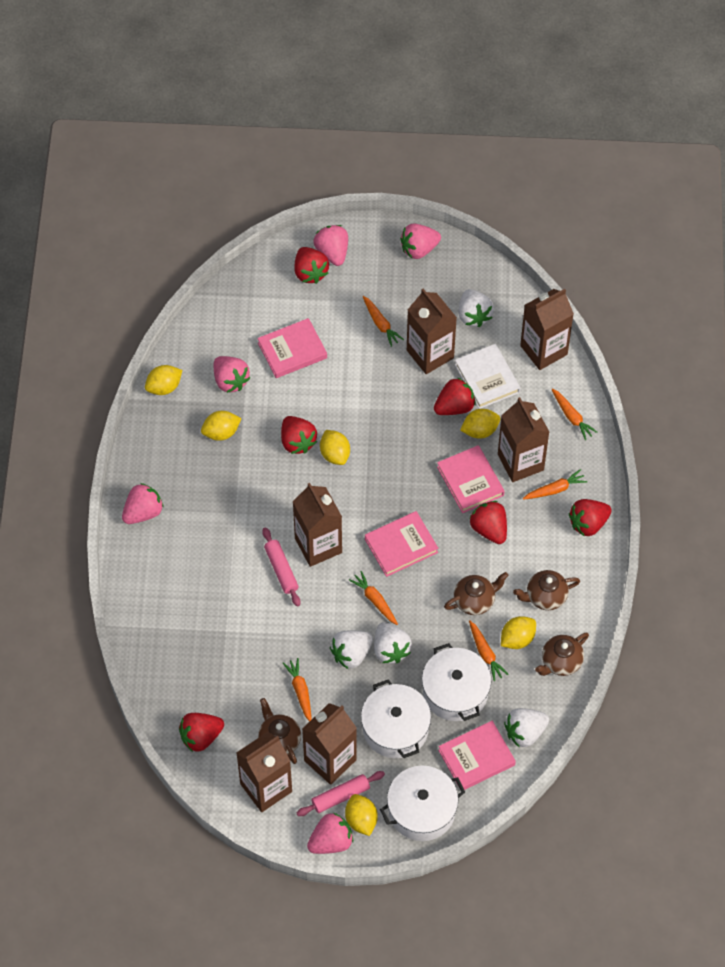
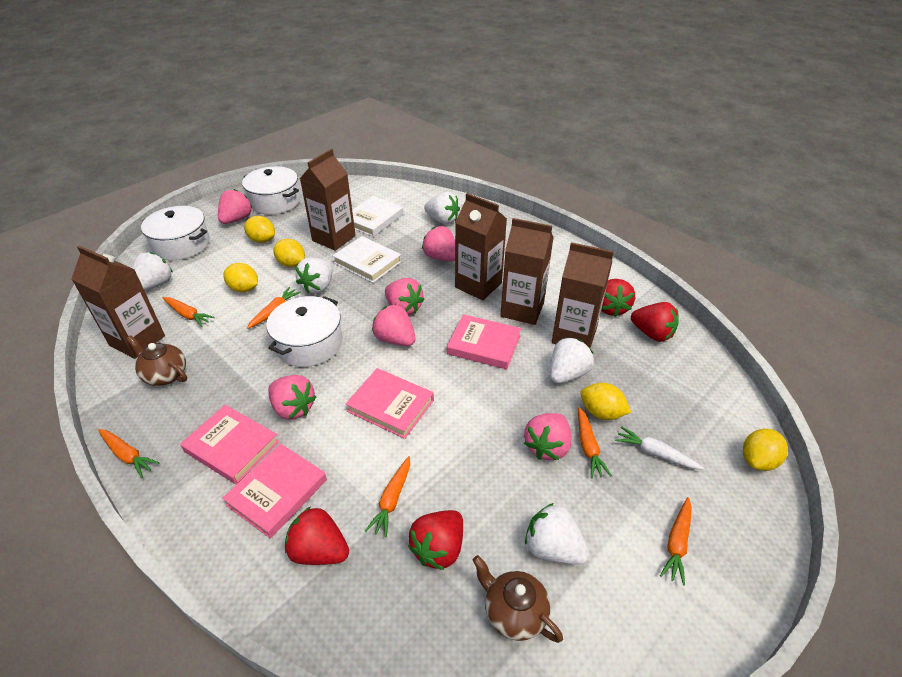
brown carton: 6 -> 5
brown teapot: 4 -> 2
pink rolling pin: 2 -> 0
pink strawberry: 5 -> 6
red strawberry: 6 -> 4
white book: 1 -> 2
white carrot: 0 -> 1
white strawberry: 4 -> 5
yellow lemon: 6 -> 5

